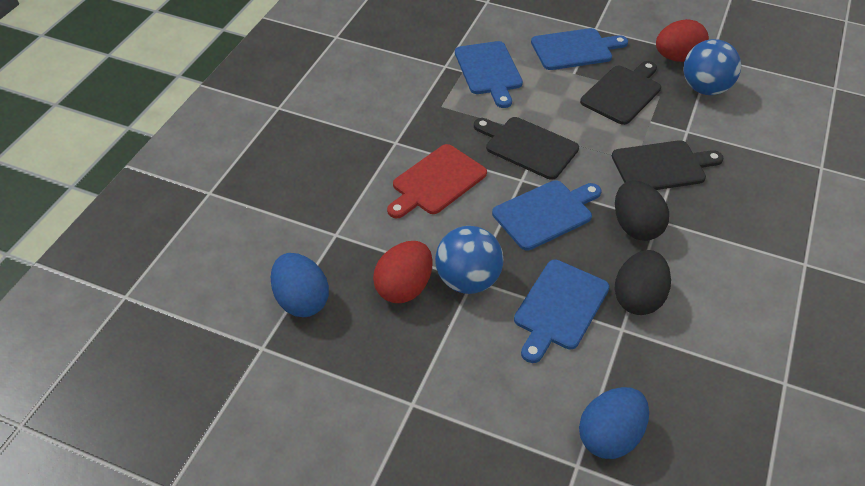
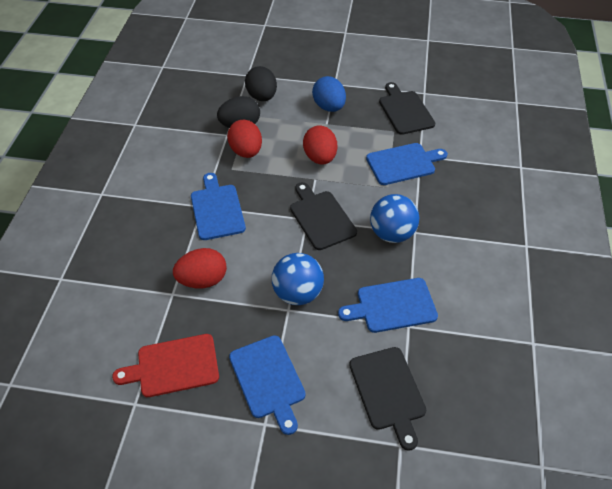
blue egg: 2 -> 1
red egg: 2 -> 3

